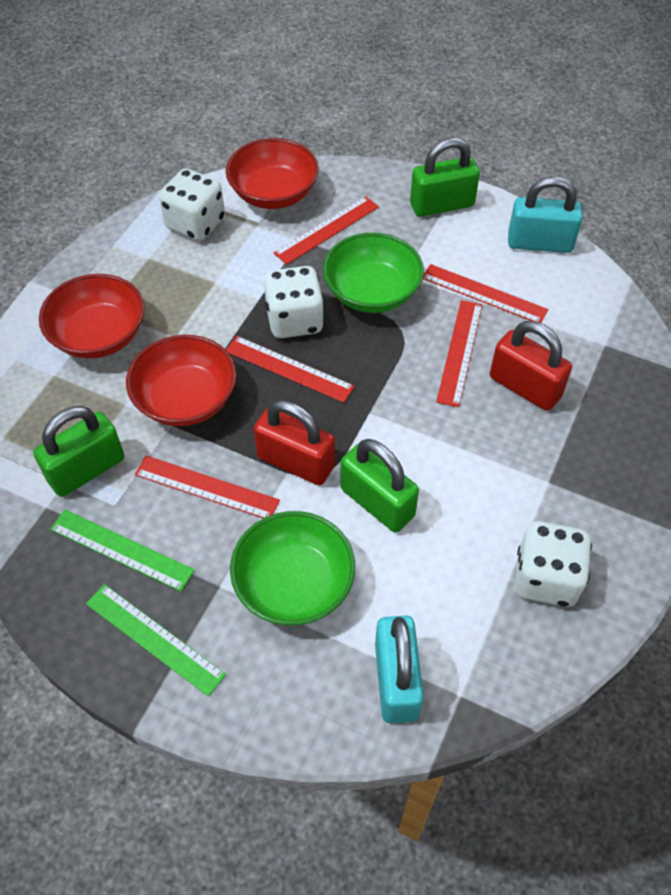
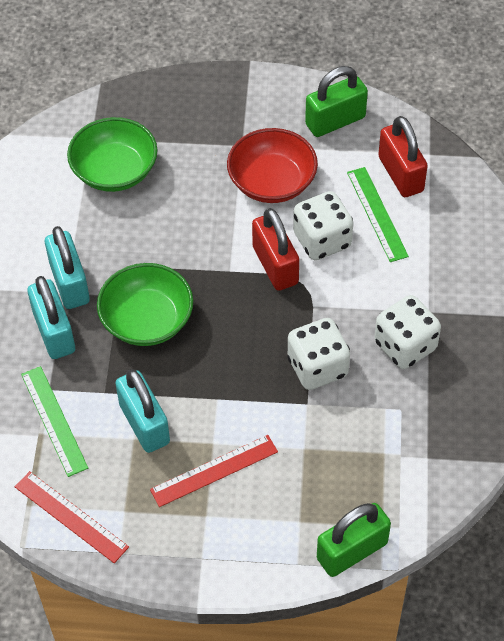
green padlock: 3 -> 2
red bowl: 3 -> 1
red ruler: 5 -> 2
turquoise padlock: 2 -> 3

